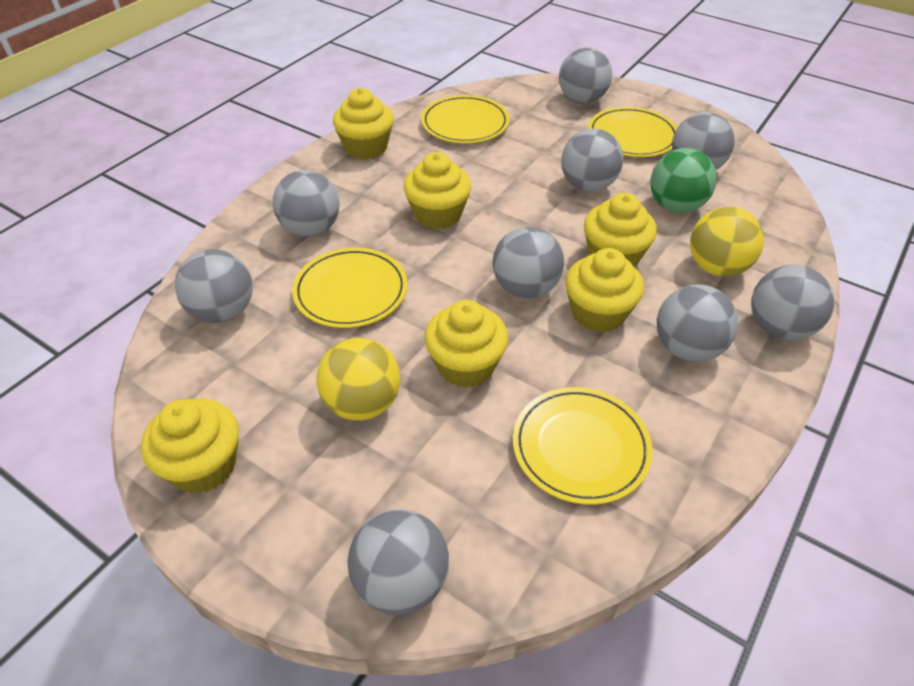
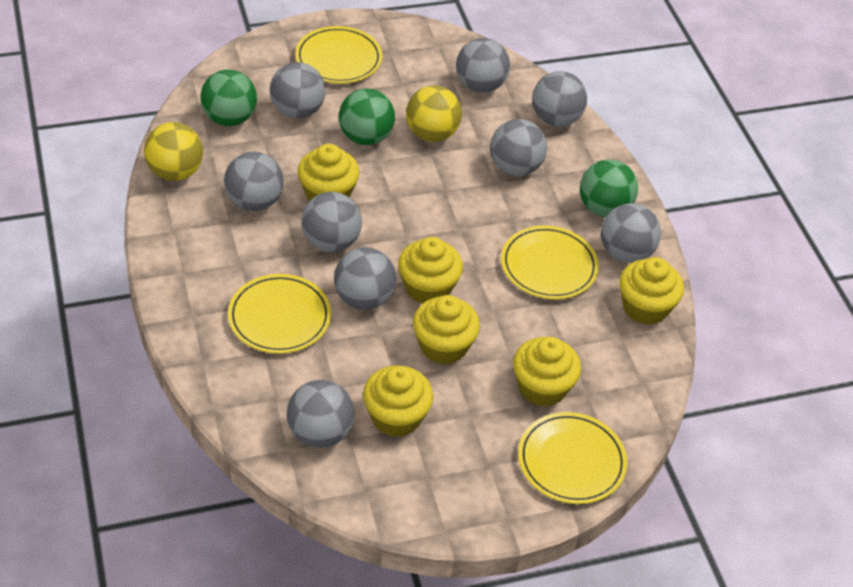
green ball: 1 -> 3

